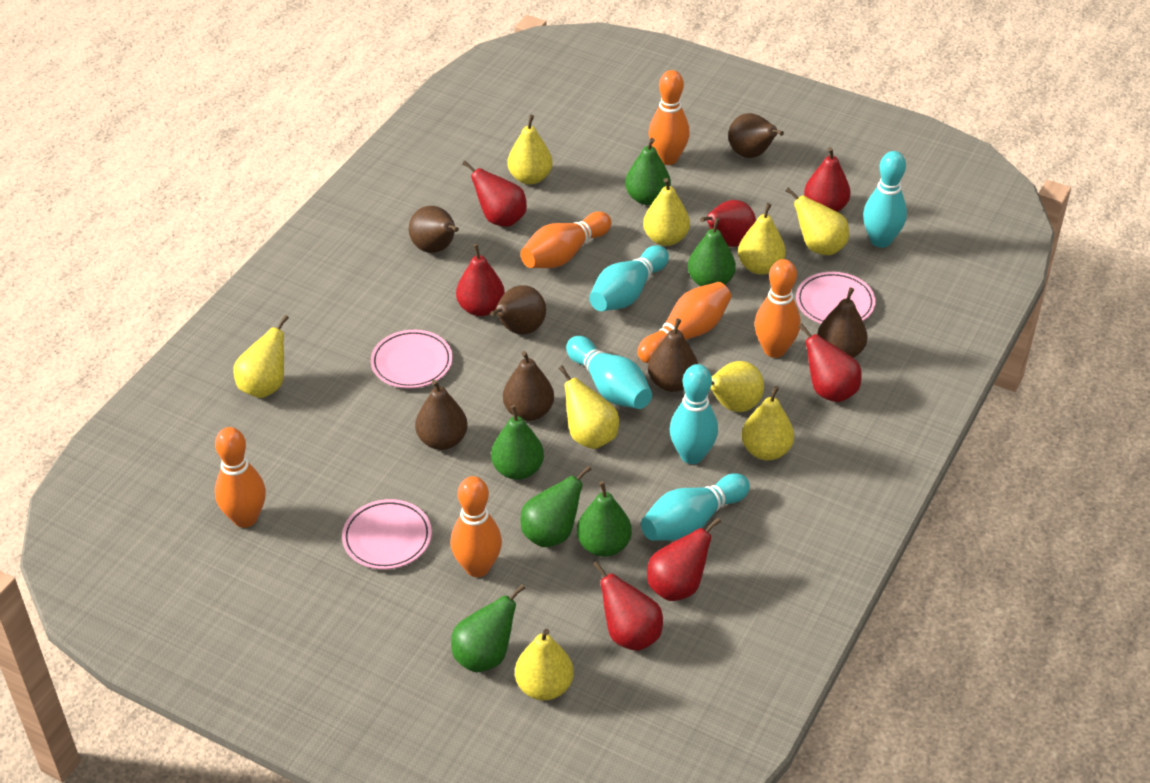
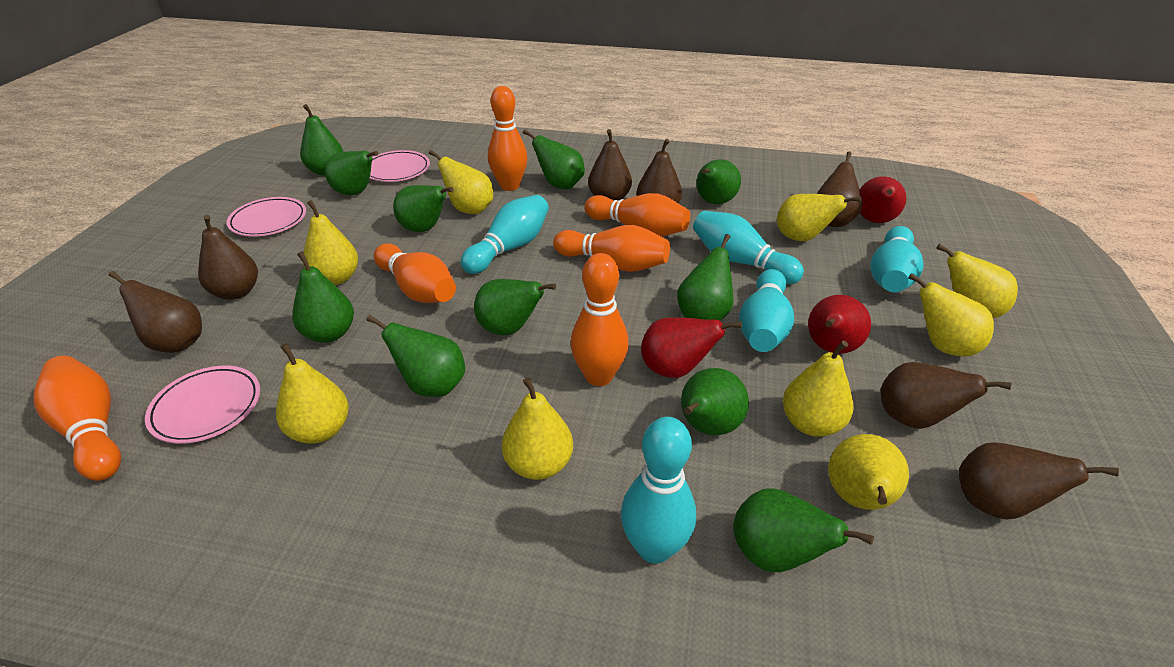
green pear: 6 -> 11
red pear: 7 -> 3

